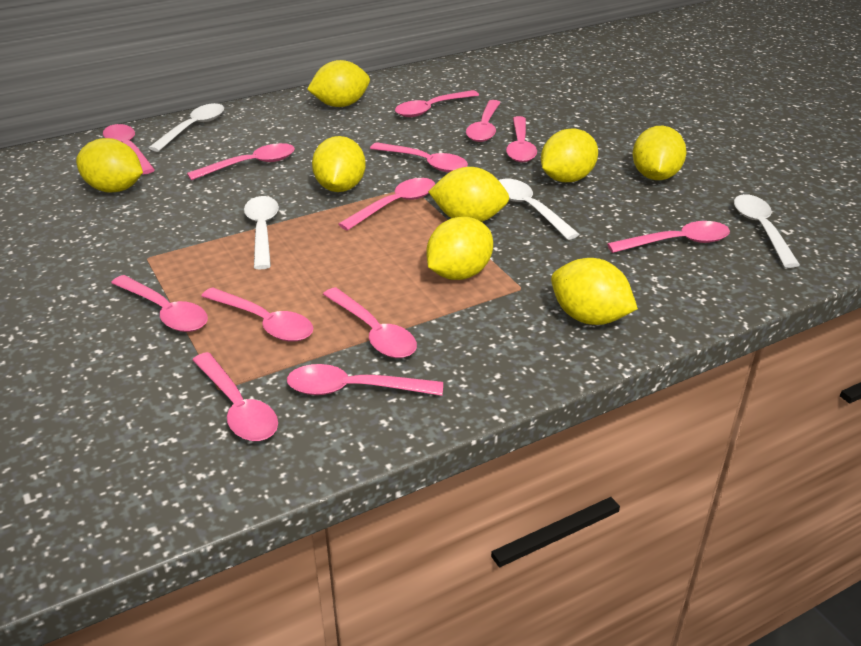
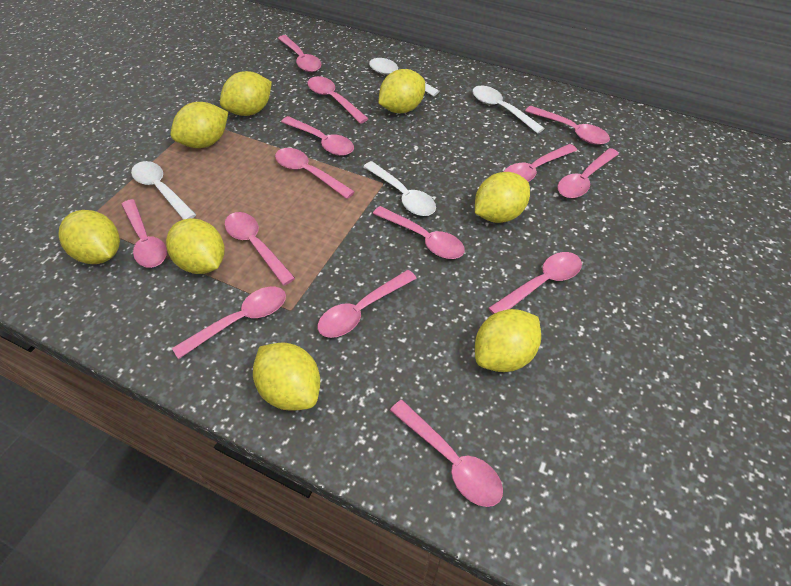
pink spoon: 13 -> 14

